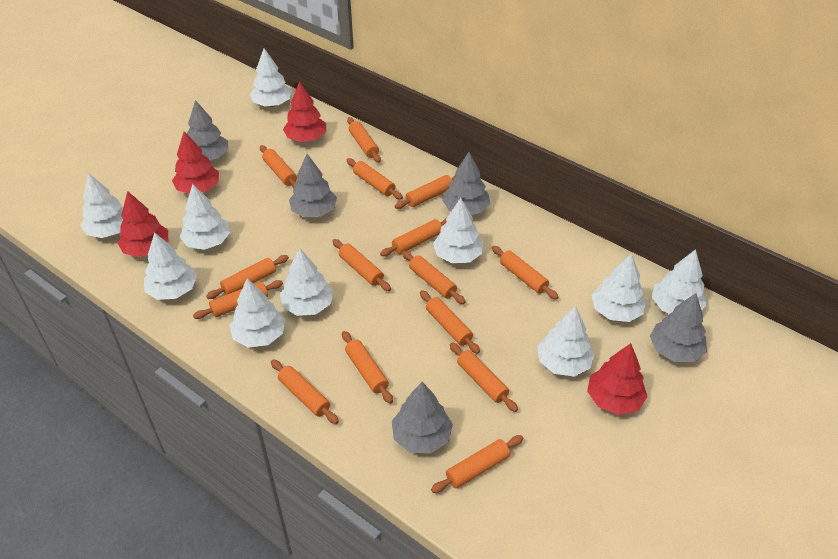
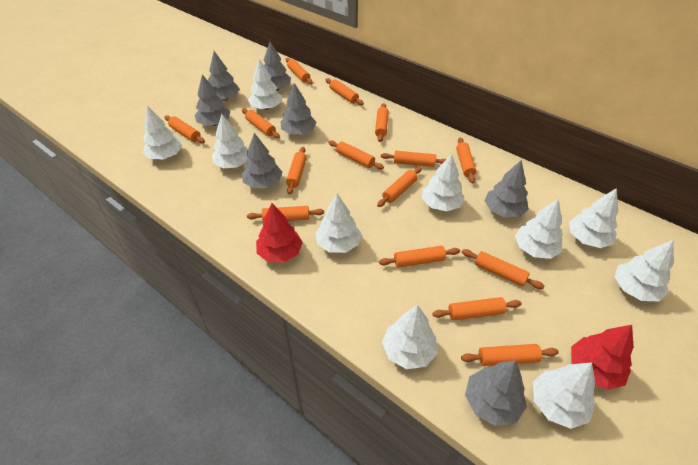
grey tree: 5 -> 7
red tree: 4 -> 2

